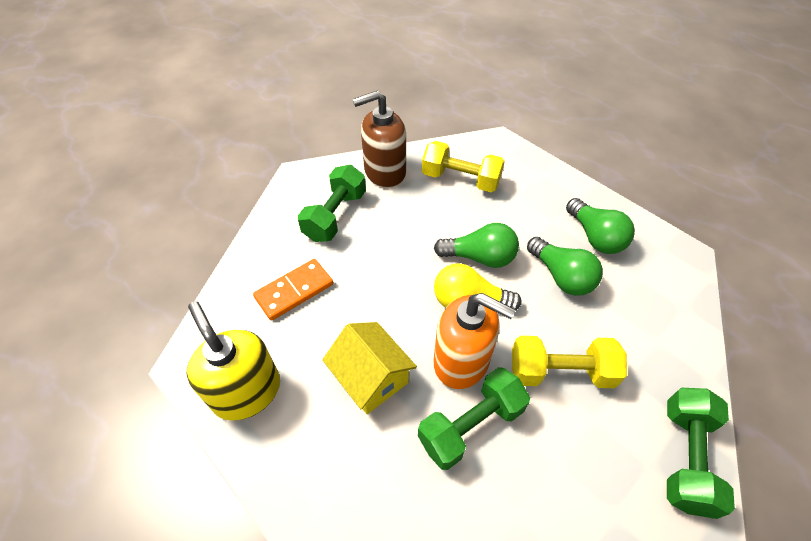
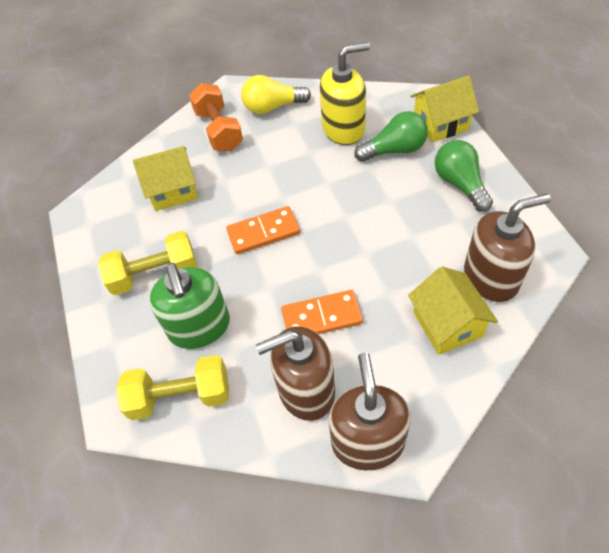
brown soap dispenser: 1 -> 3
green dumbbell: 3 -> 0
green light bulb: 3 -> 2
green soap dispenser: 0 -> 1
orange domino: 1 -> 2
orange dumbbell: 0 -> 1
orange soap dispenser: 1 -> 0
yellow house: 1 -> 3

